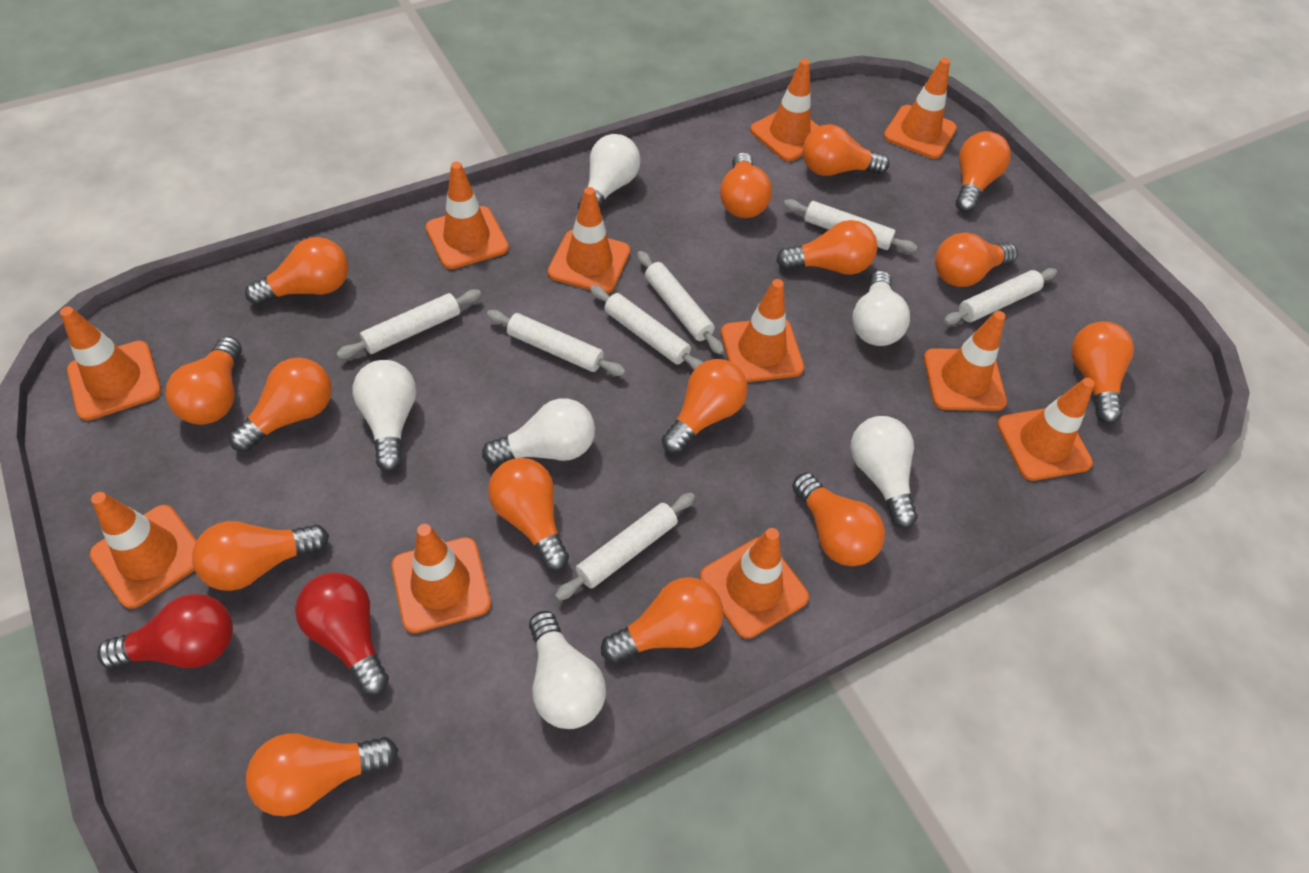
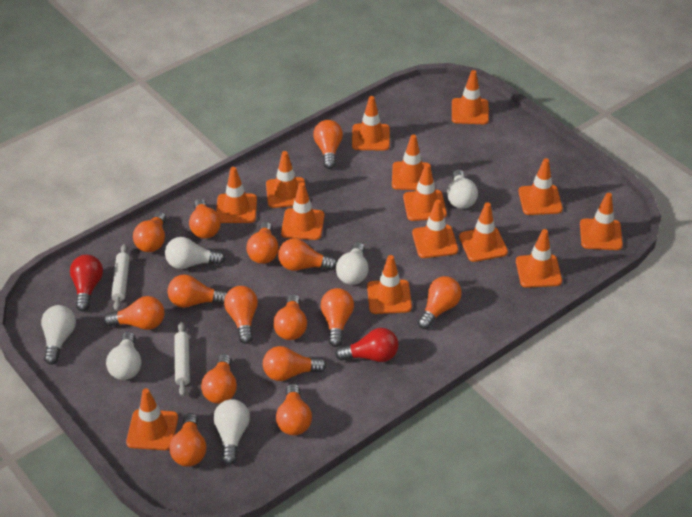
orange traffic cone: 11 -> 14
white rolling pin: 7 -> 2

